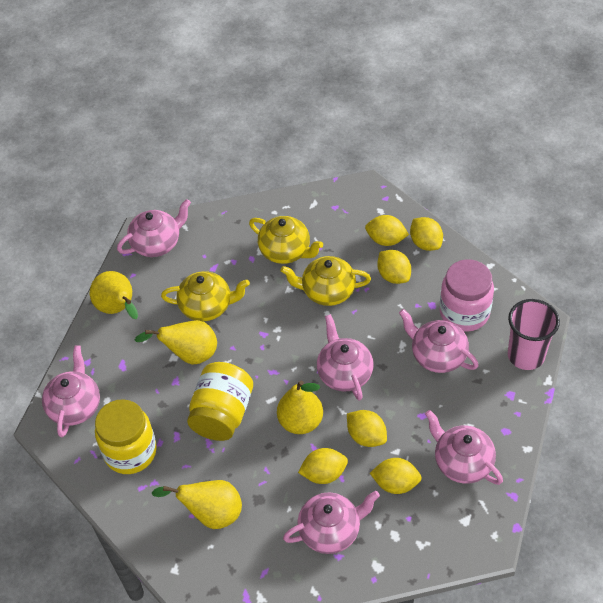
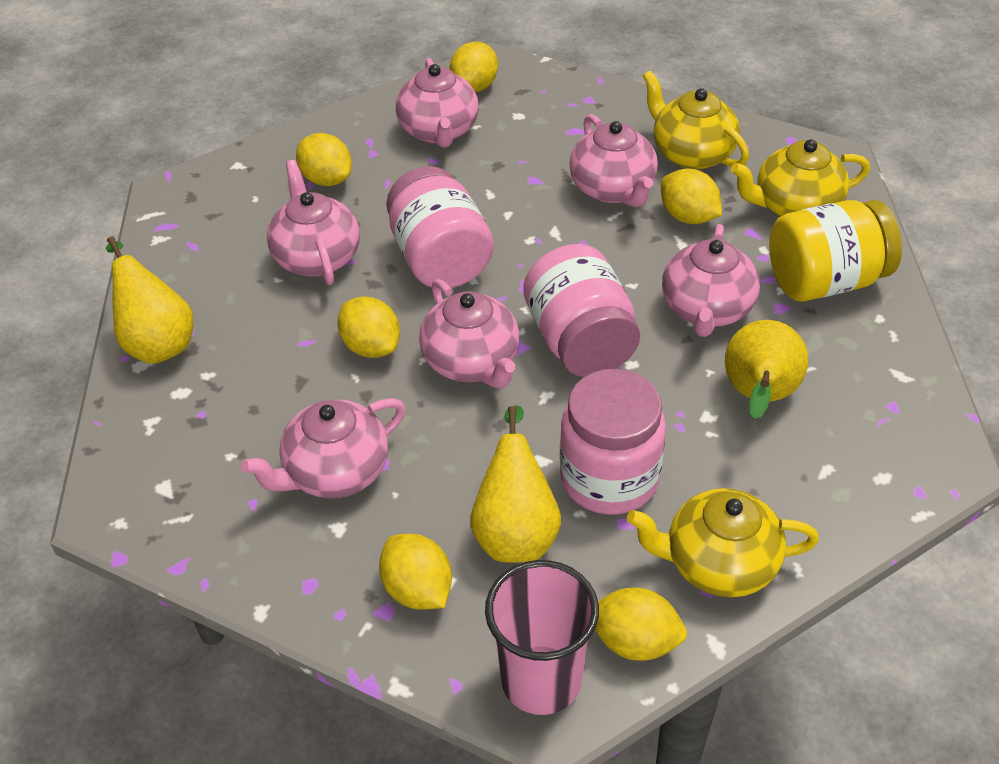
pink jar: 1 -> 3
yellow jar: 2 -> 1
yellow pear: 4 -> 3

